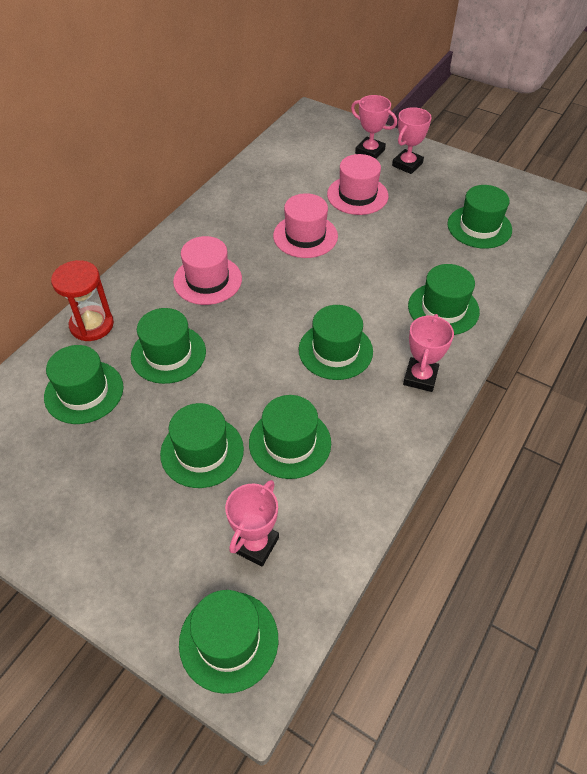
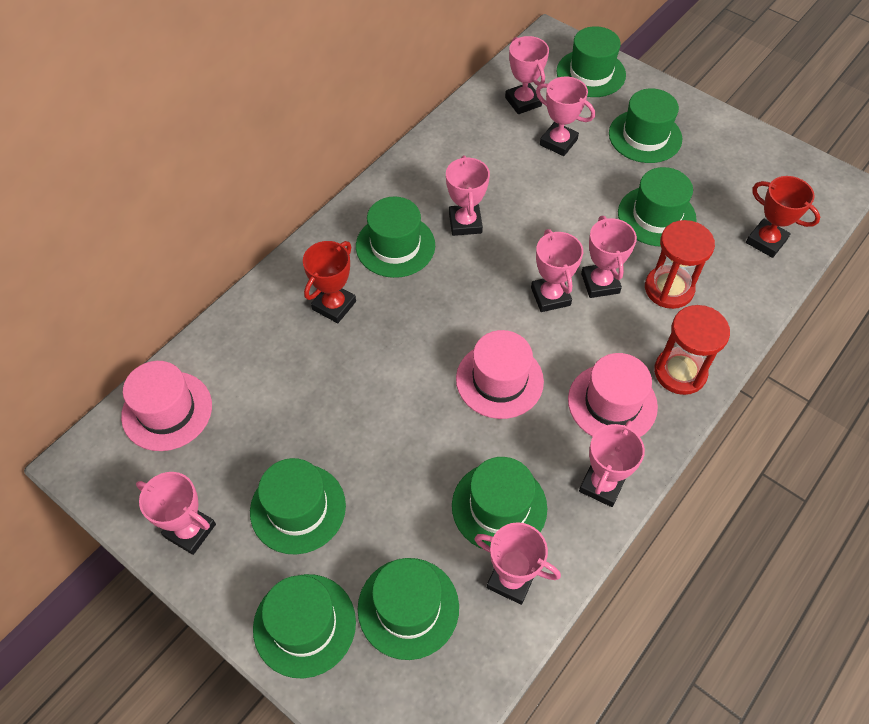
pink trophy: 4 -> 8
red hourglass: 1 -> 2
red trophy: 0 -> 2

